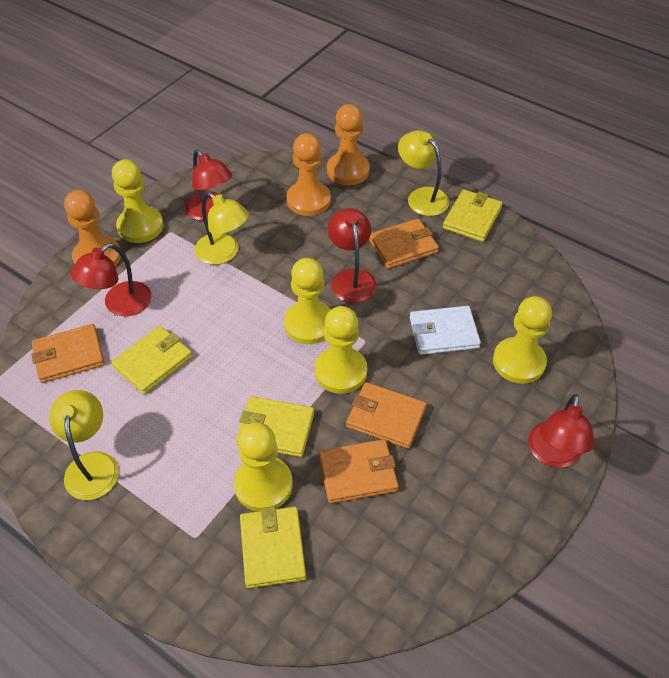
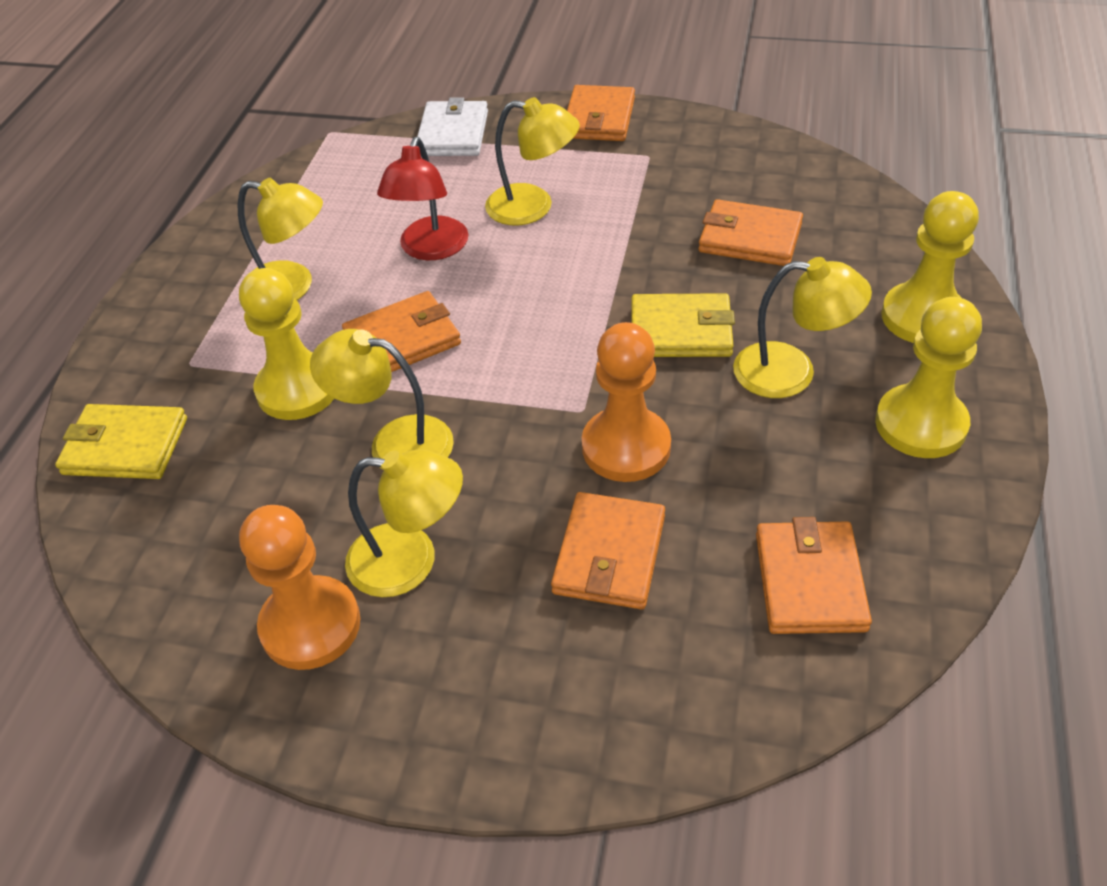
orange pawn: 3 -> 2
orange wallet: 4 -> 5
red lamp: 4 -> 1
yellow lamp: 3 -> 5
yellow pawn: 5 -> 3
yellow wallet: 4 -> 2

